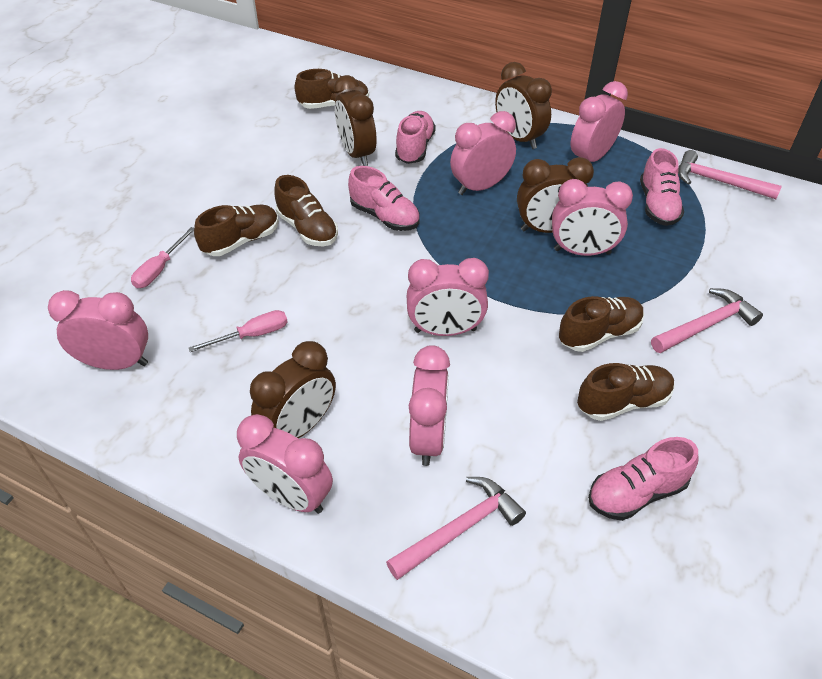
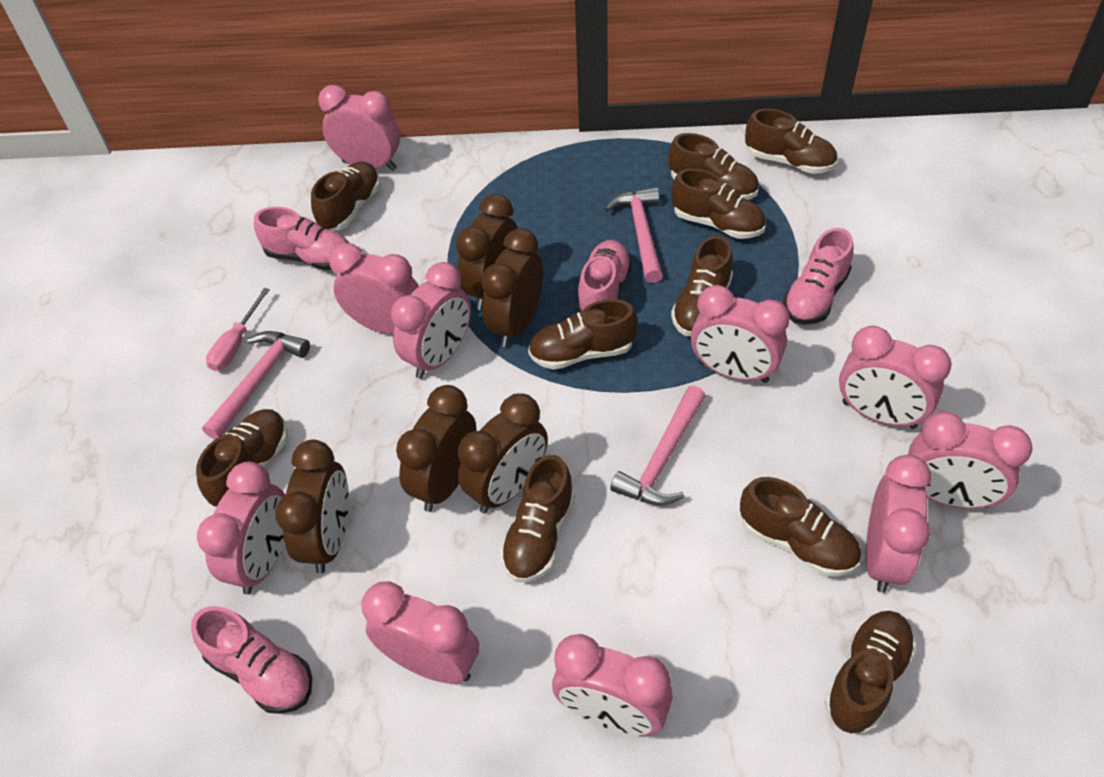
brown clock: 4 -> 5
brown shoe: 5 -> 10
pink clock: 7 -> 10
pink screwdriver: 2 -> 1

